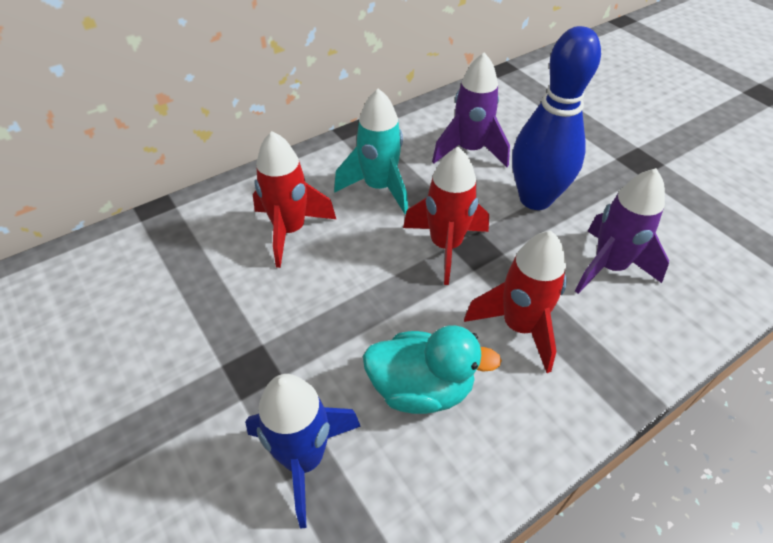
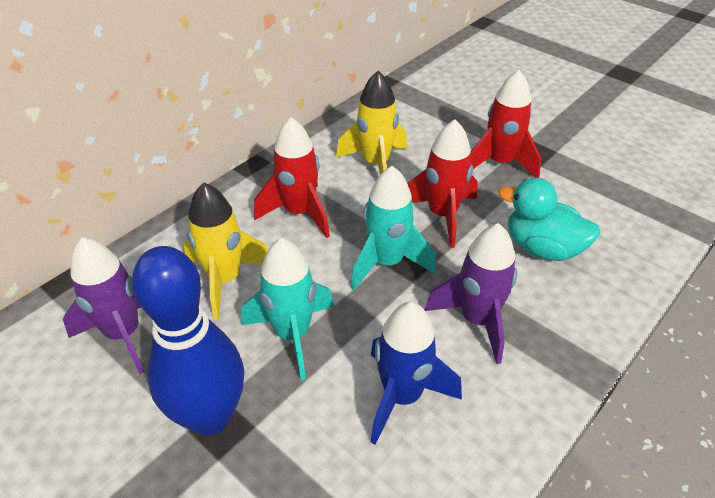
turquoise rocket: 1 -> 2
yellow rocket: 0 -> 2

